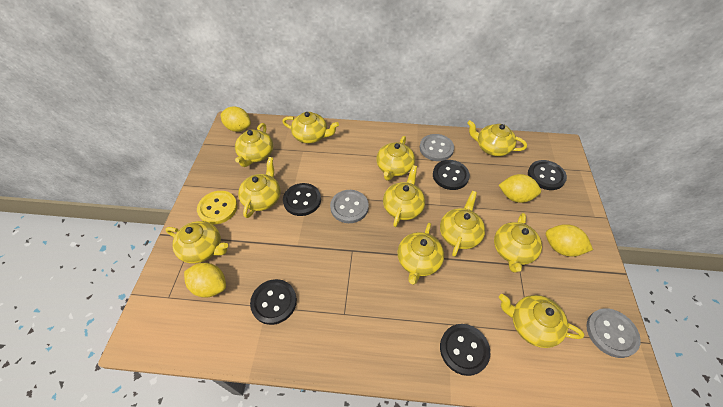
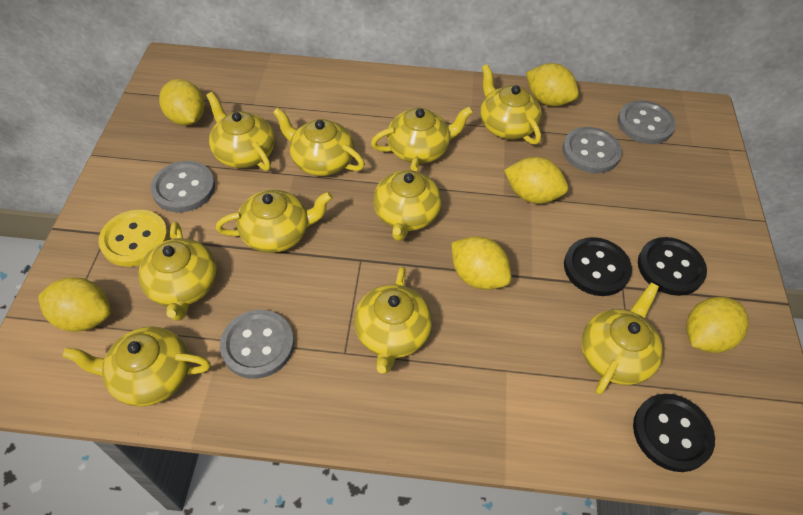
black button: 5 -> 3
grey button: 3 -> 4
yellow lemon: 4 -> 6
yellow teapot: 11 -> 10

